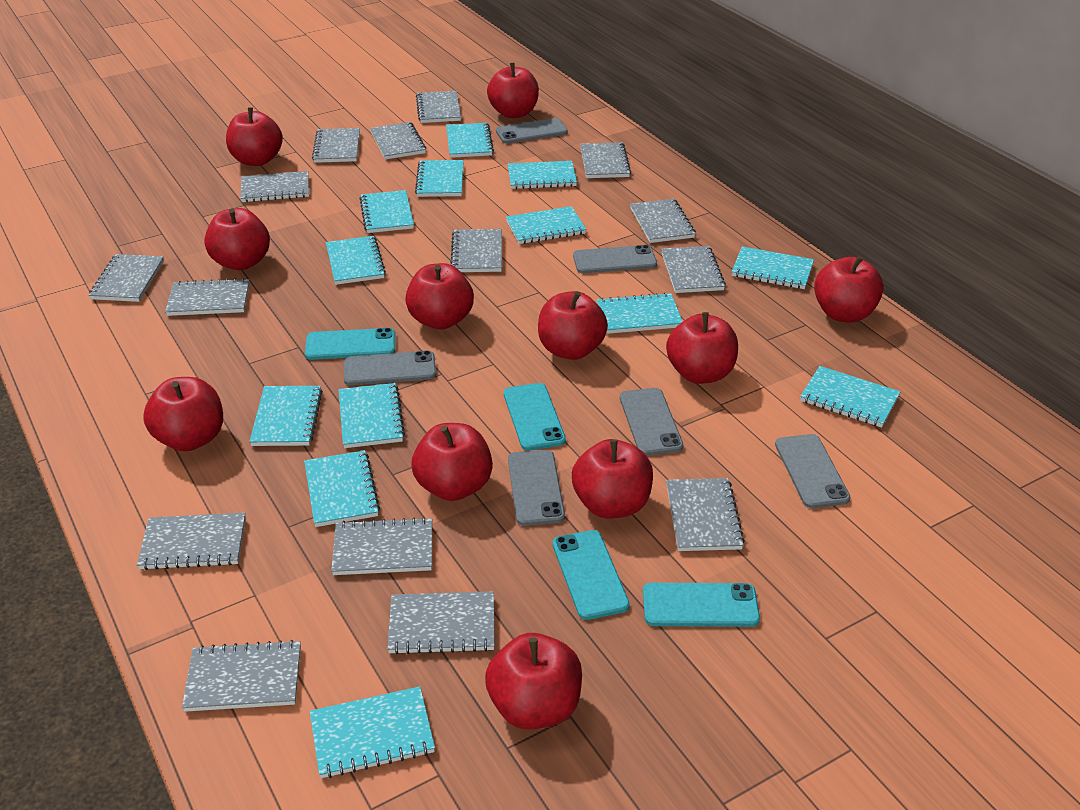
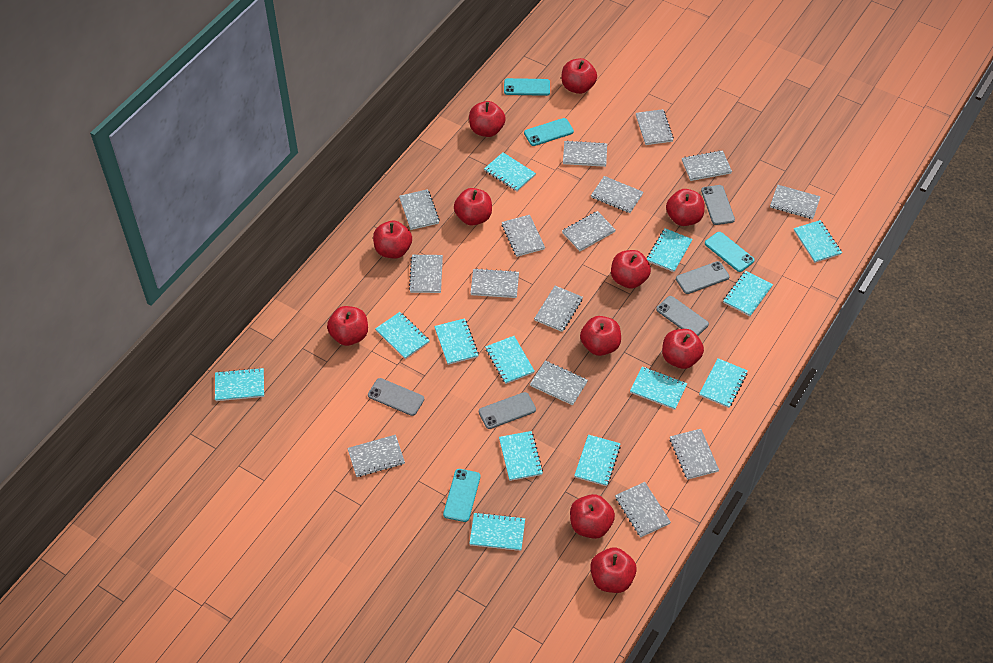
grey phone: 6 -> 5

